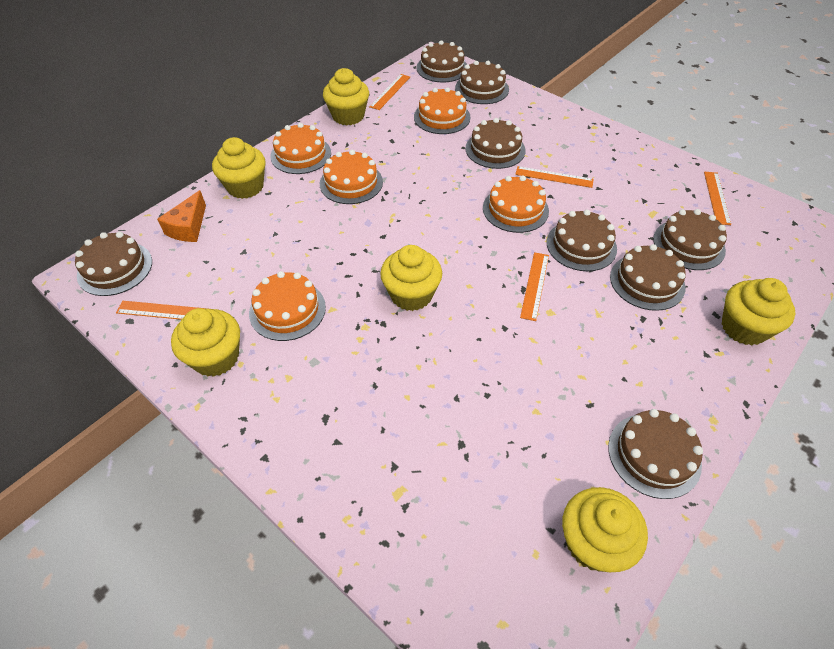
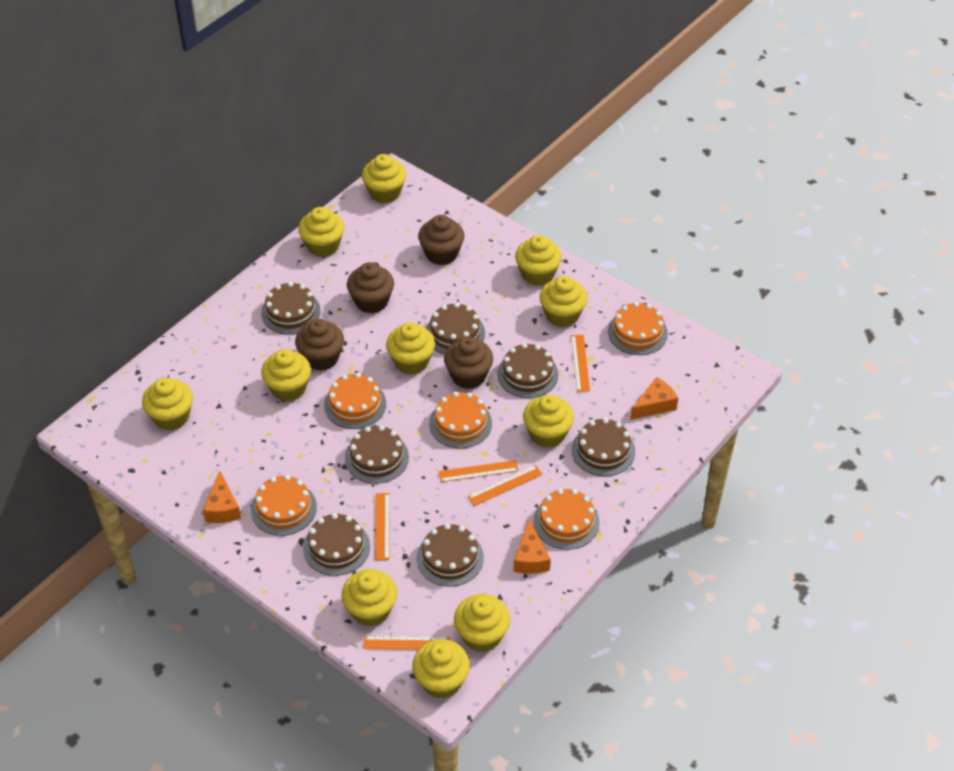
brown cake: 8 -> 7
brown cupcake: 0 -> 4
orange cheese: 1 -> 3
yellow cupcake: 6 -> 11

